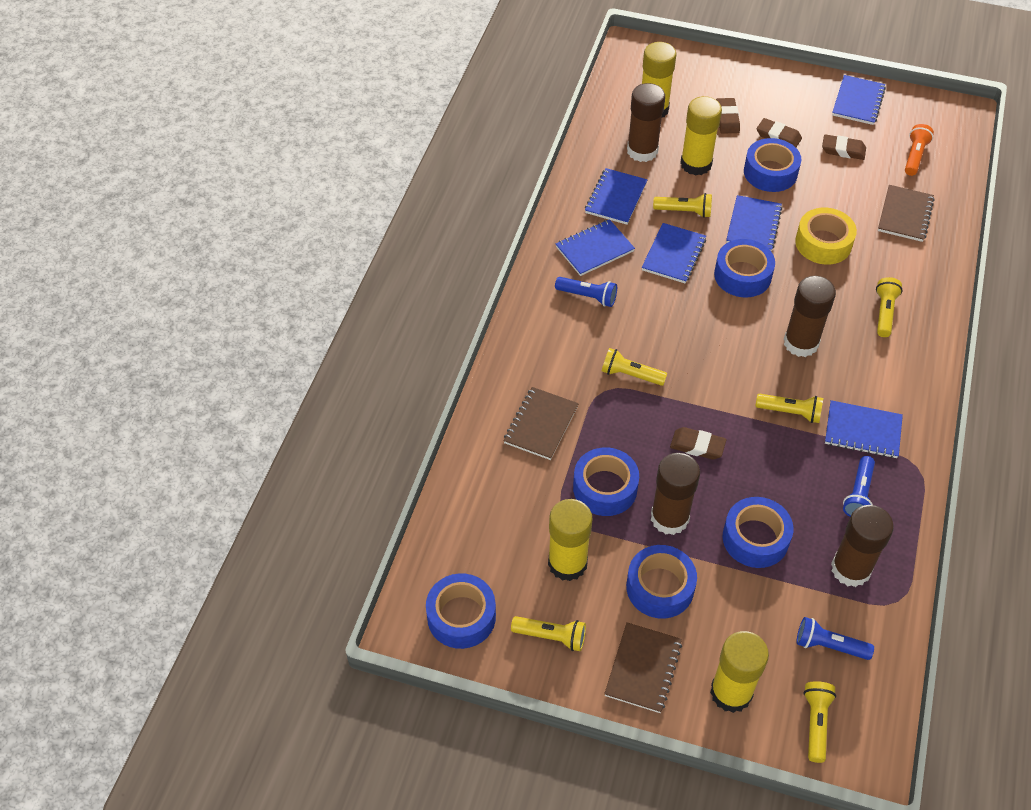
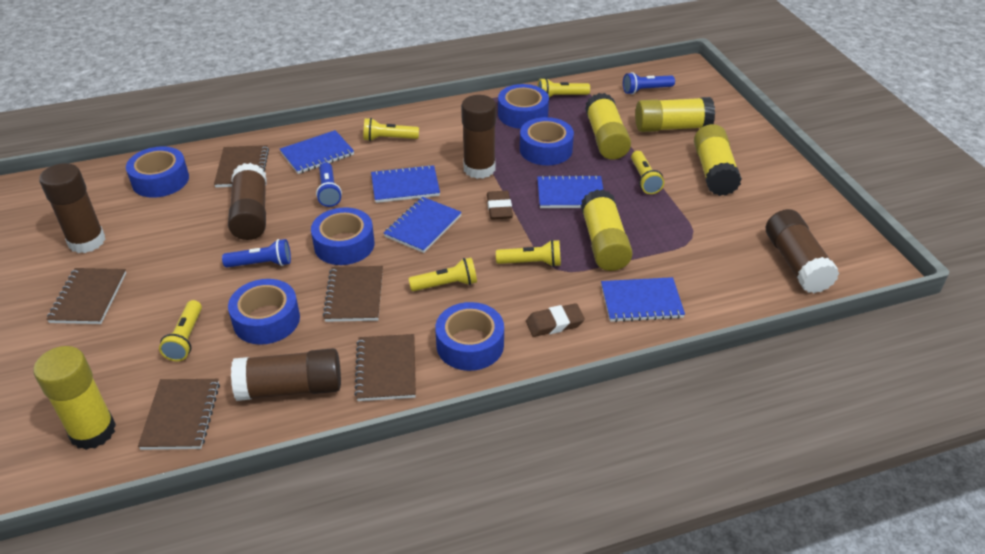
blue notebook: 6 -> 5
brown eraser: 4 -> 2
brown glue stick: 4 -> 5
brown notebook: 3 -> 5
orange flashlight: 1 -> 0
yellow glue stick: 4 -> 5
yellow tape: 1 -> 0

